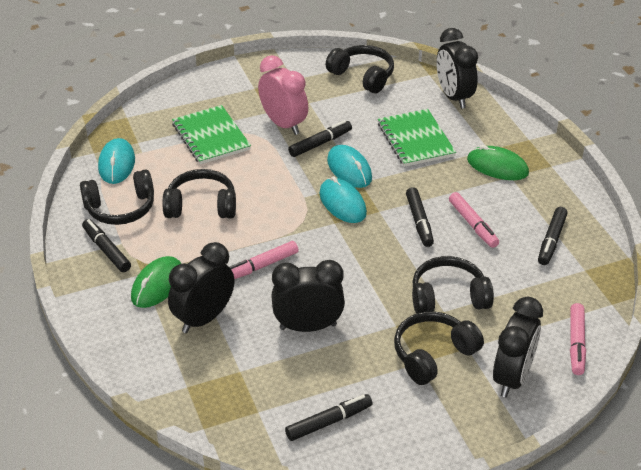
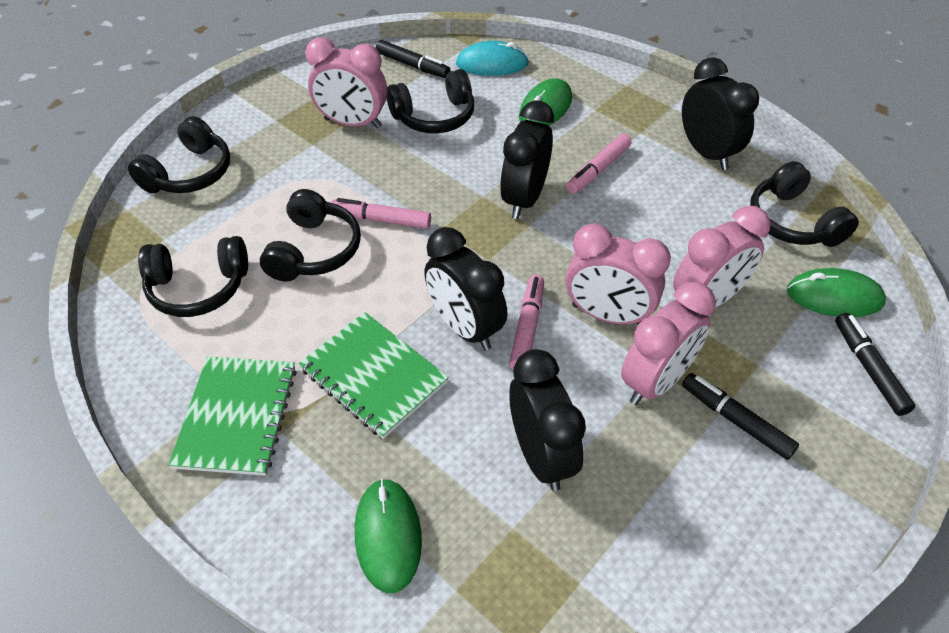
black marker: 5 -> 3
green mouse: 2 -> 3
pink clock: 1 -> 4
turquoise mouse: 3 -> 1

